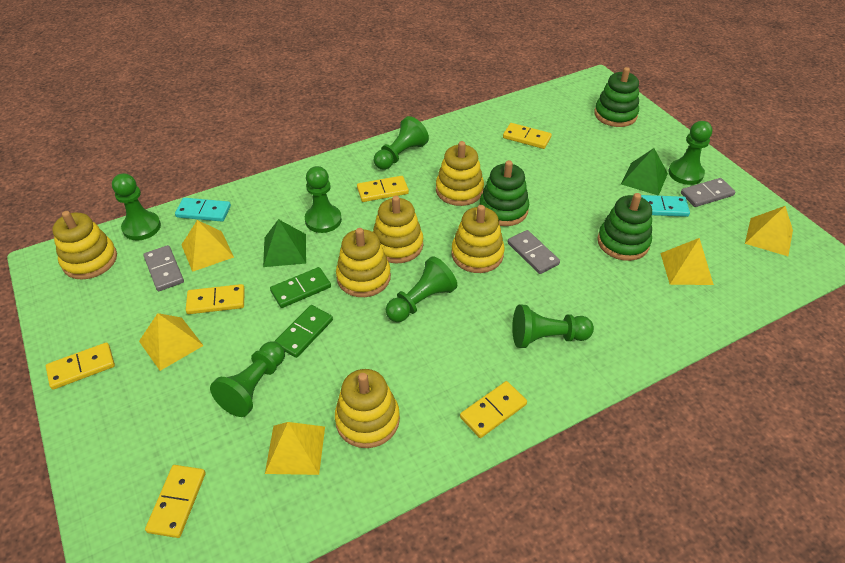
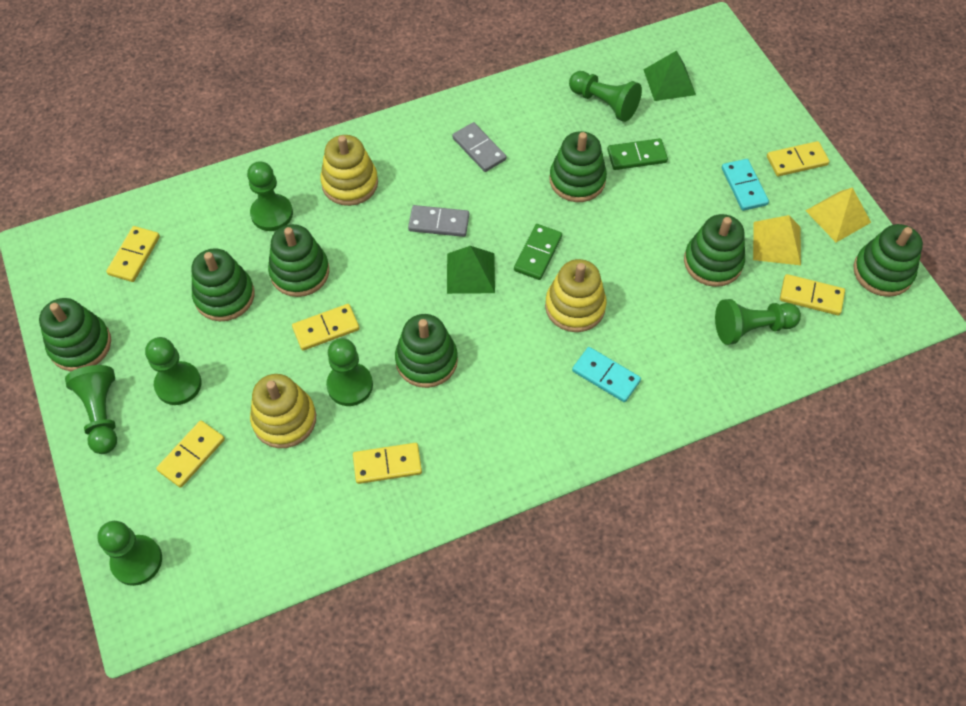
green stacking toy: 3 -> 7
grey domino: 3 -> 2
yellow pyramid: 5 -> 2
yellow stacking toy: 6 -> 3

